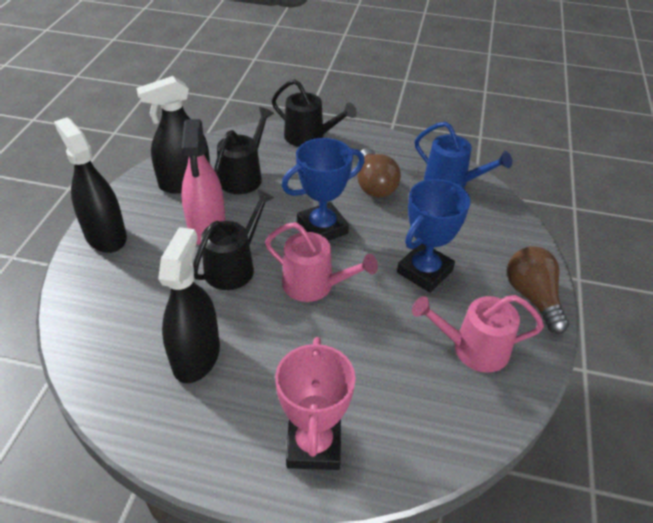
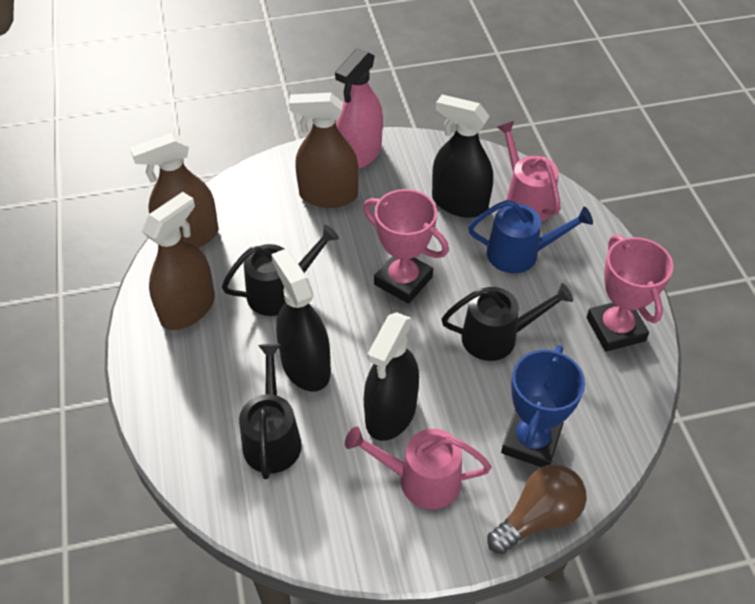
blue trophy: 2 -> 1
brown light bulb: 2 -> 1
brown spray bottle: 0 -> 3
pink trophy: 1 -> 2

